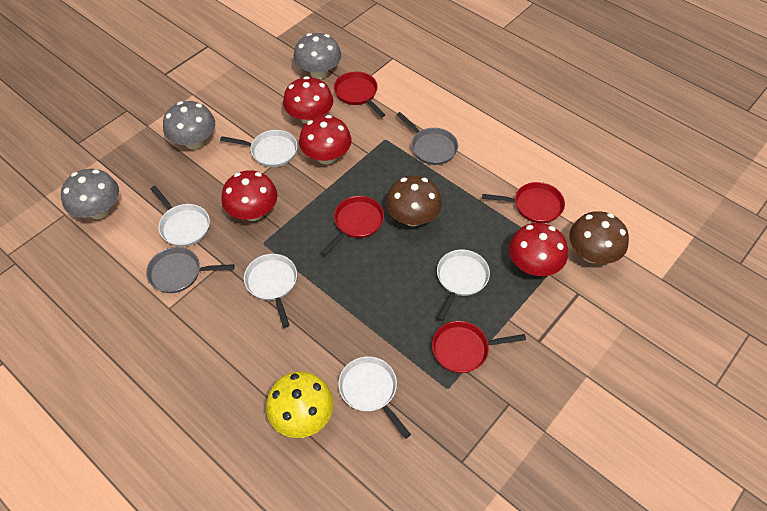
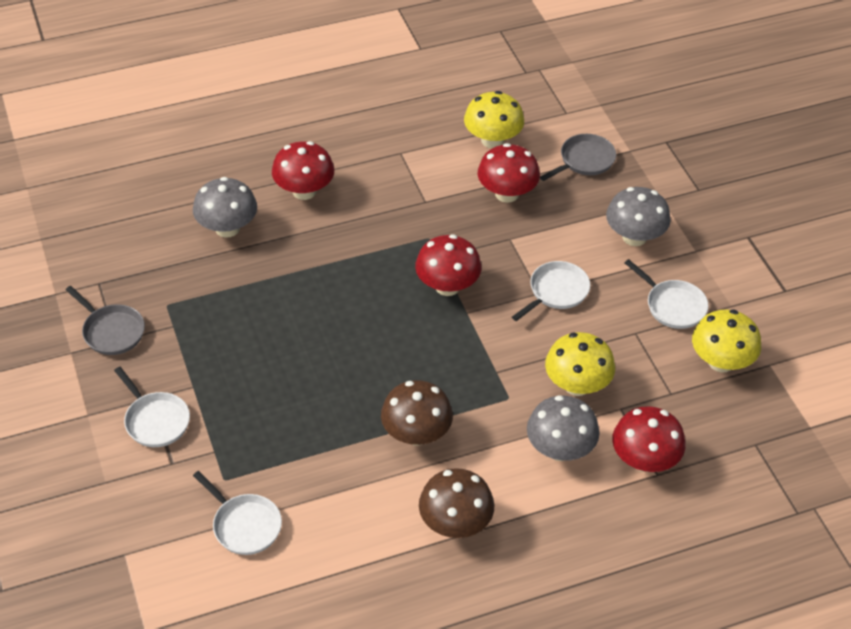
red pan: 4 -> 0
white pan: 5 -> 4
yellow mushroom: 1 -> 3

